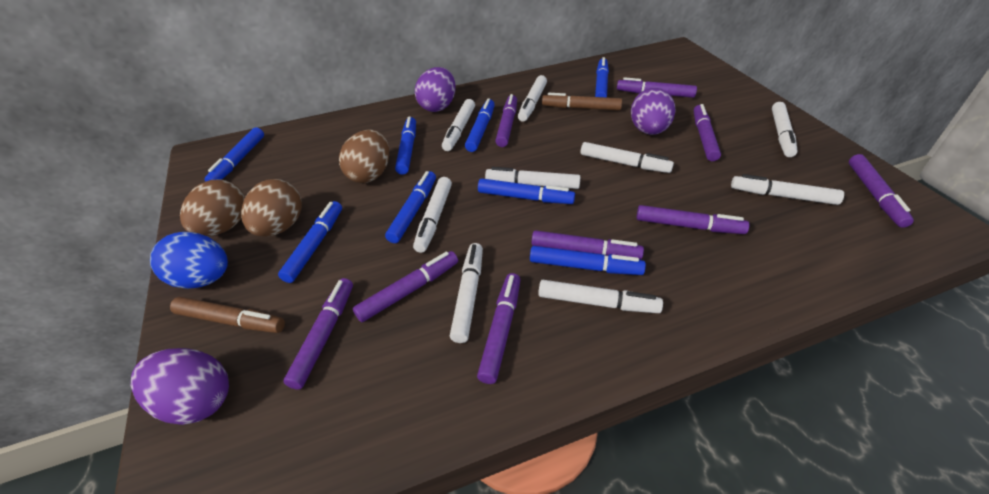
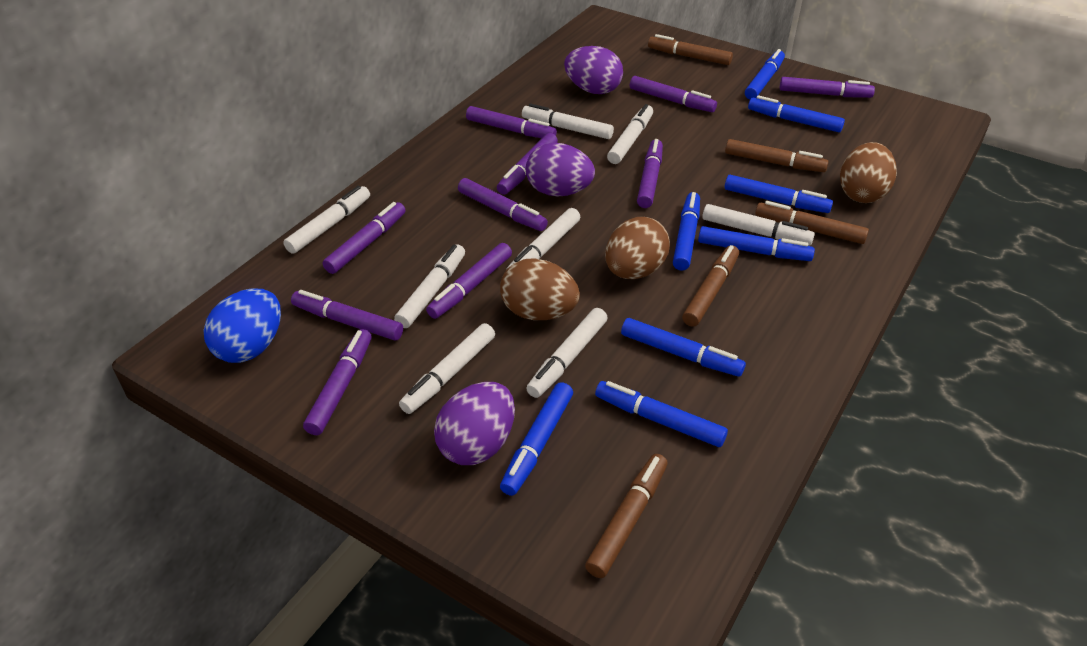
brown marker: 2 -> 5
purple marker: 9 -> 10
white marker: 9 -> 8

